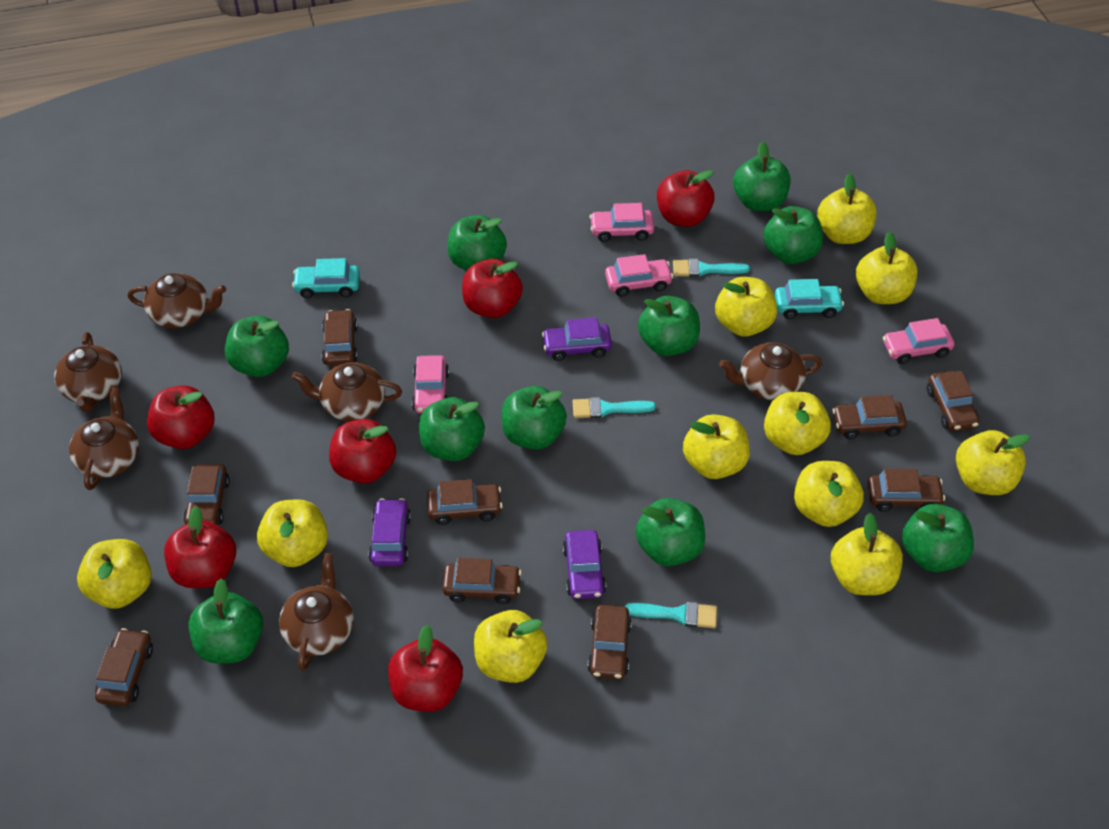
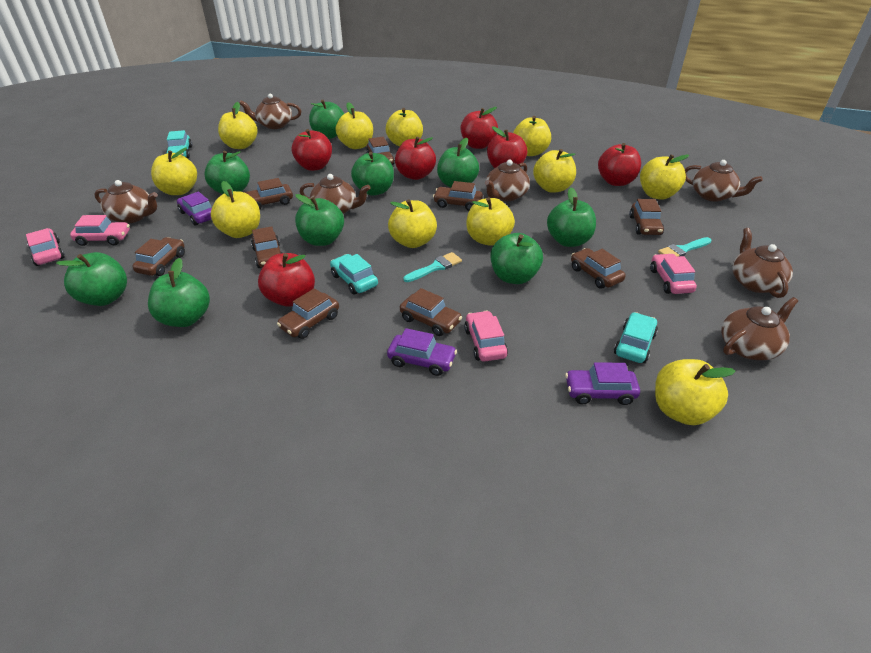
brown teapot: 6 -> 7
green apple: 10 -> 9
turquoise brush: 3 -> 2
turquoise car: 2 -> 3

